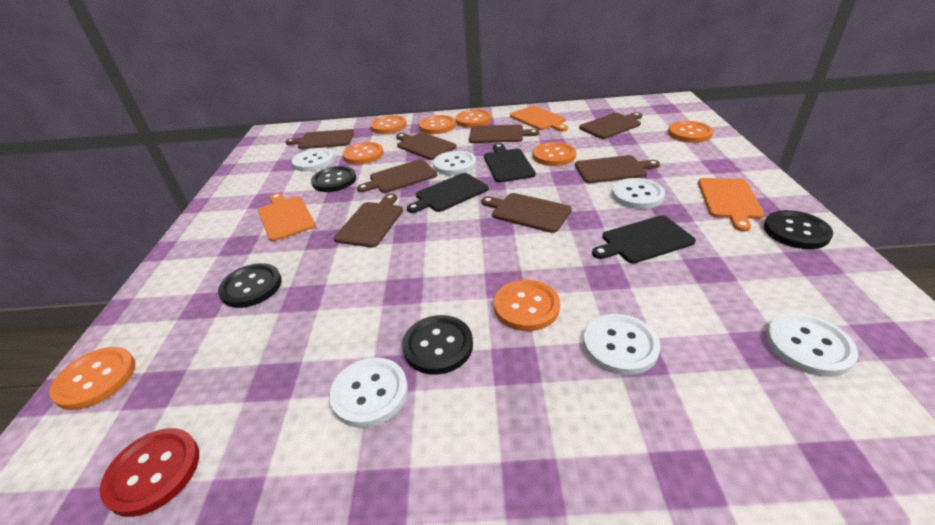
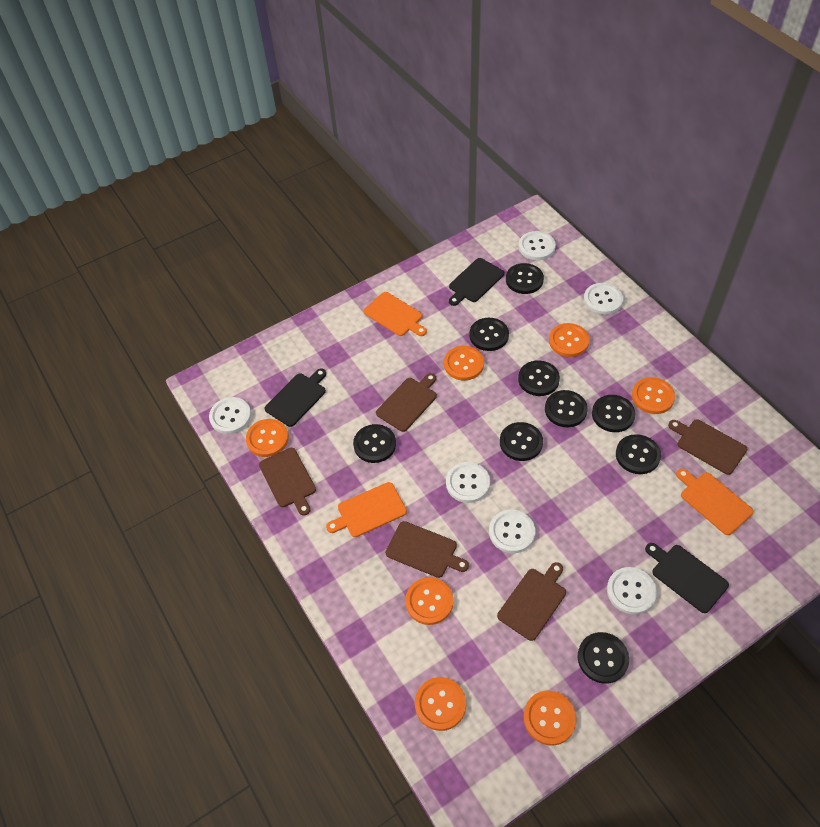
black button: 4 -> 9
brown cutting board: 8 -> 5
orange button: 8 -> 7
red button: 1 -> 0

